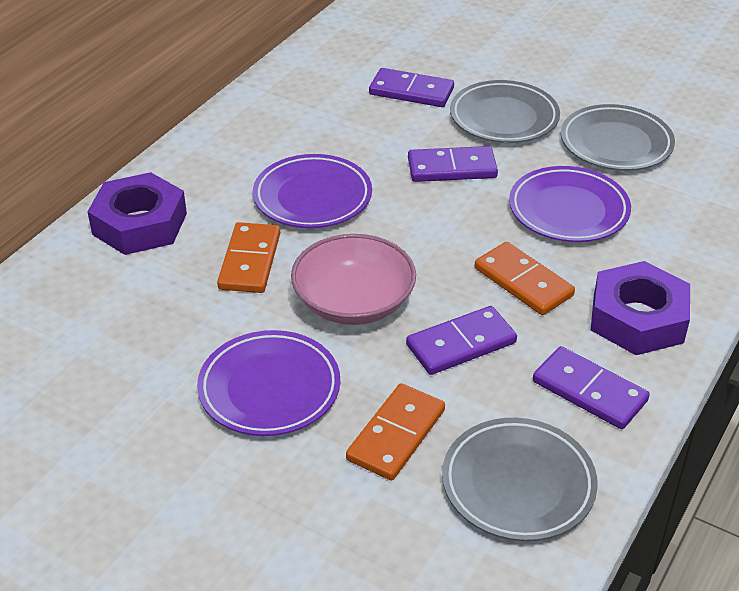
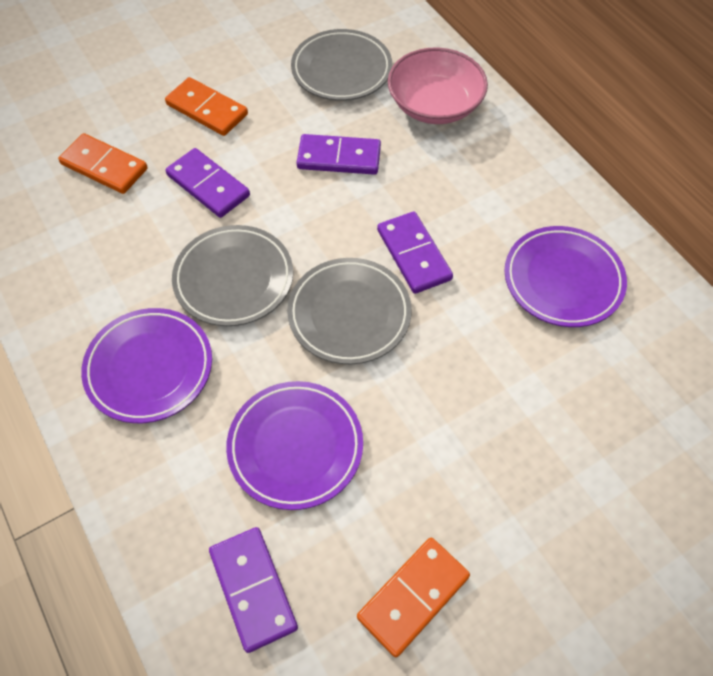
purple nut: 2 -> 0

